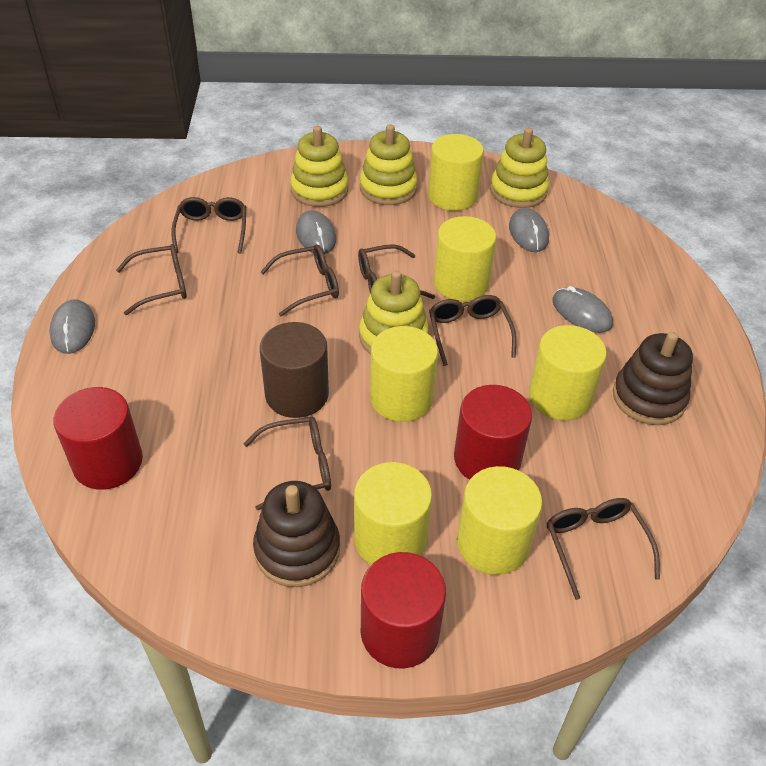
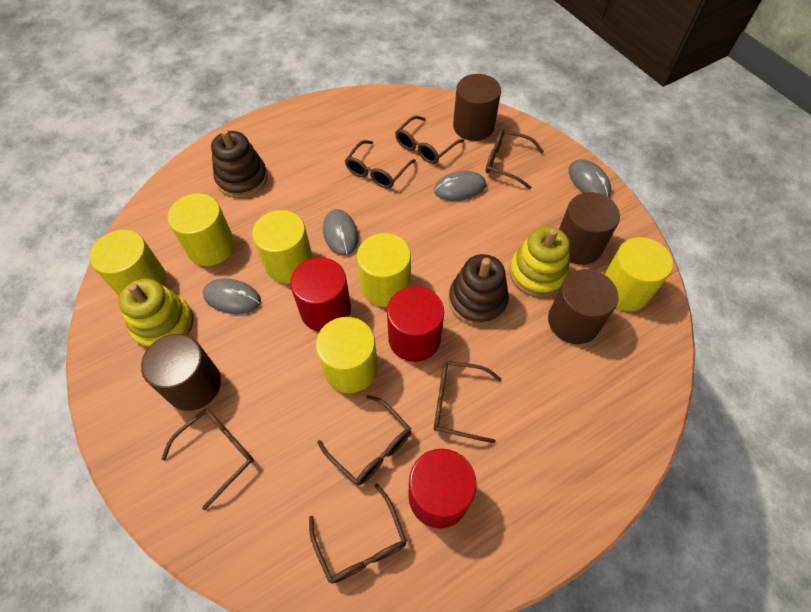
brown cylinder: 1 -> 4
yellow stacking toy: 4 -> 2

